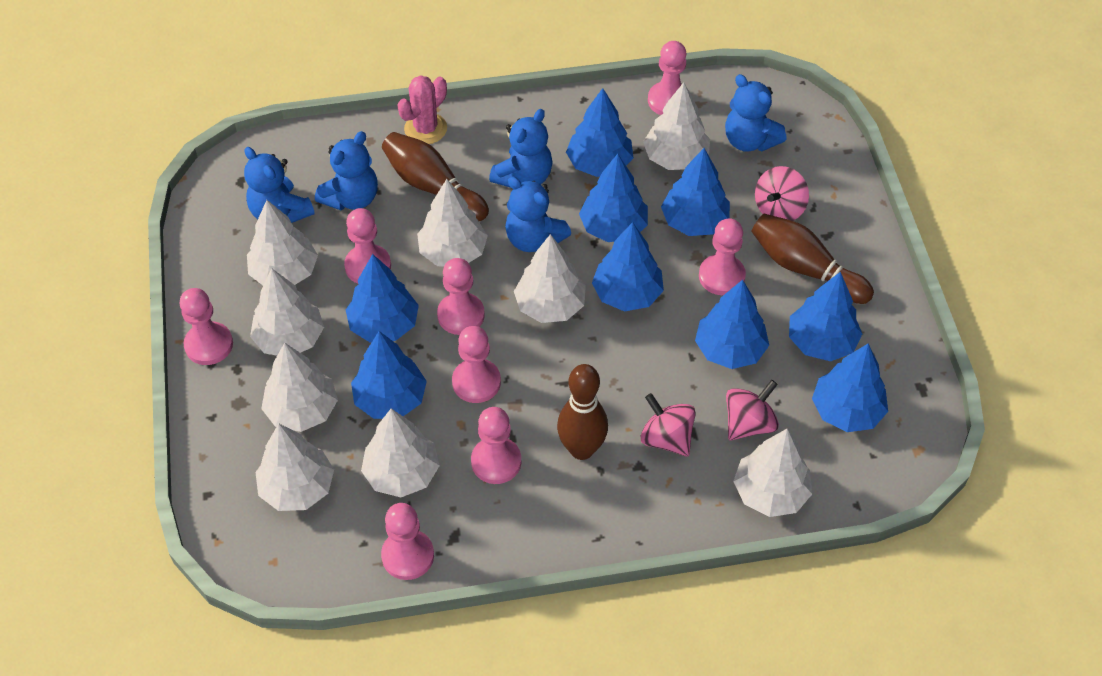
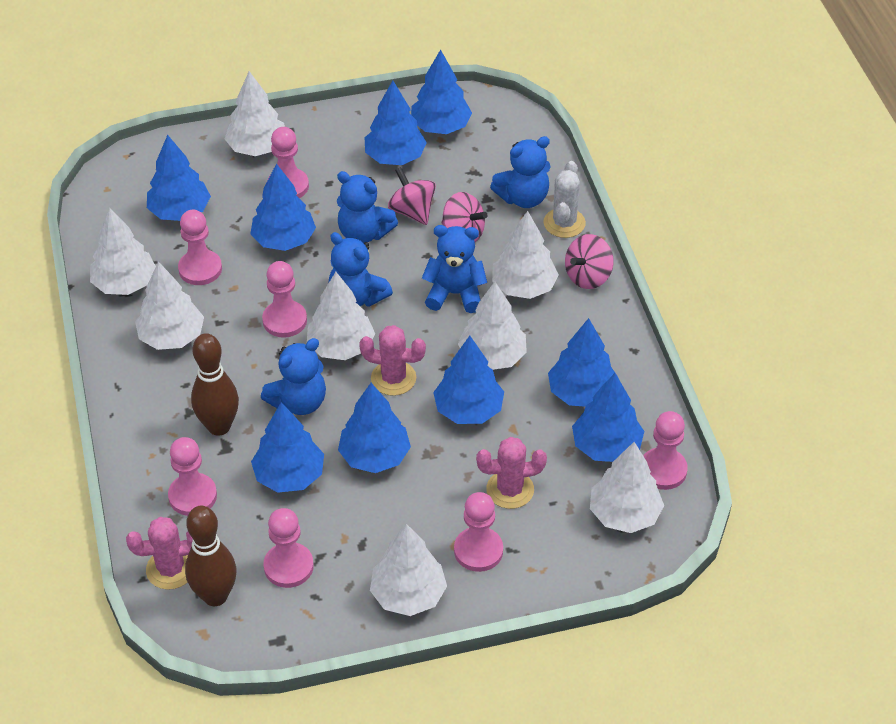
brown bowling pin: 3 -> 2
pink cactus: 1 -> 3
pink pawn: 8 -> 7
white cactus: 0 -> 1
white tree: 9 -> 8

